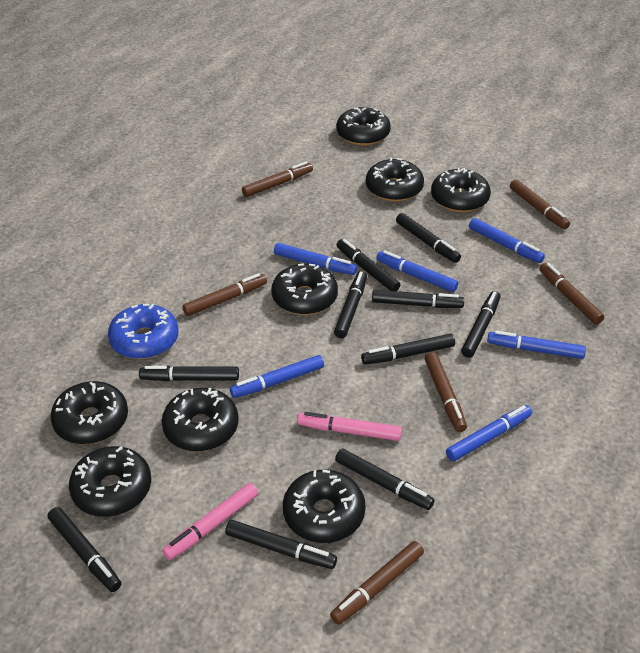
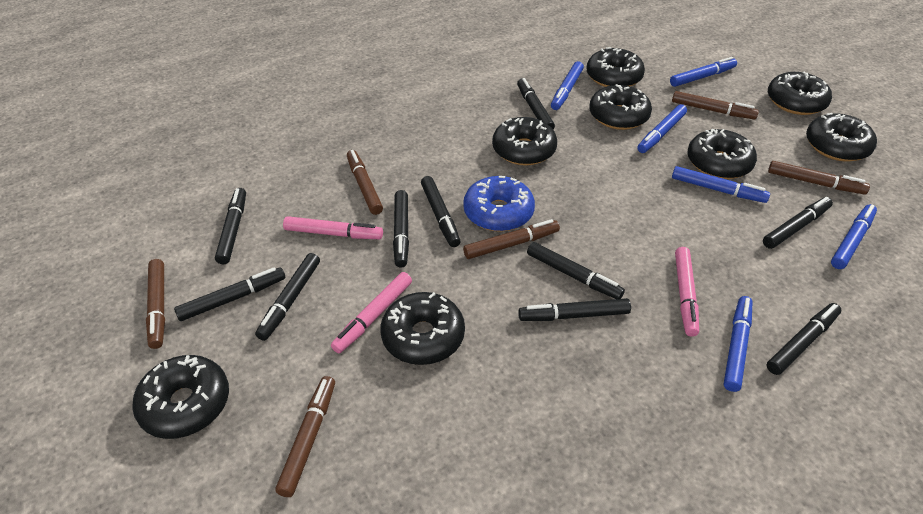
pink marker: 2 -> 3

